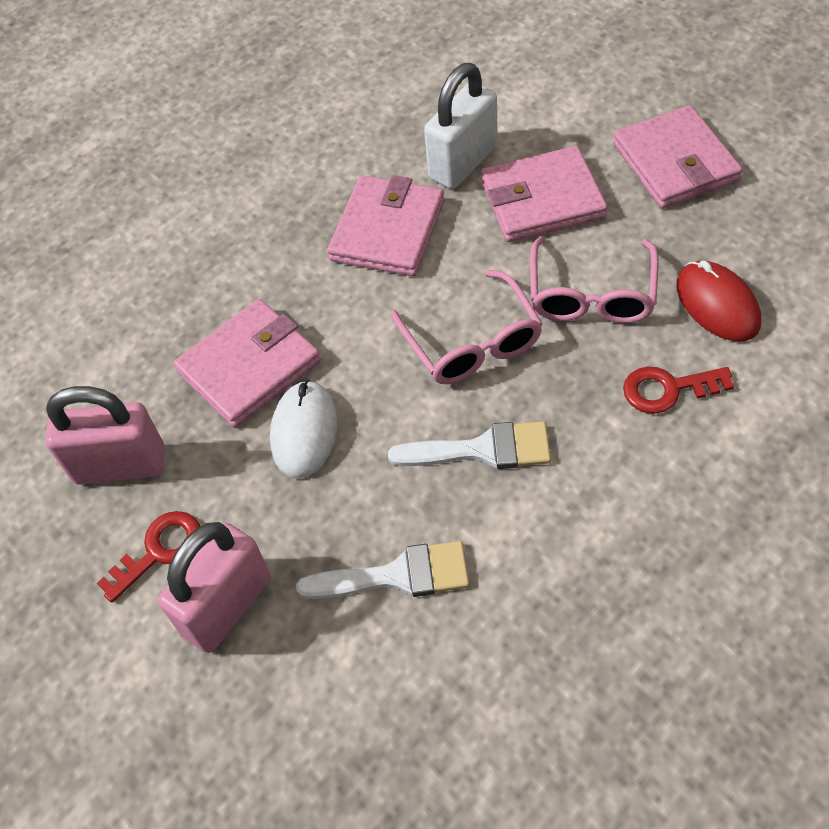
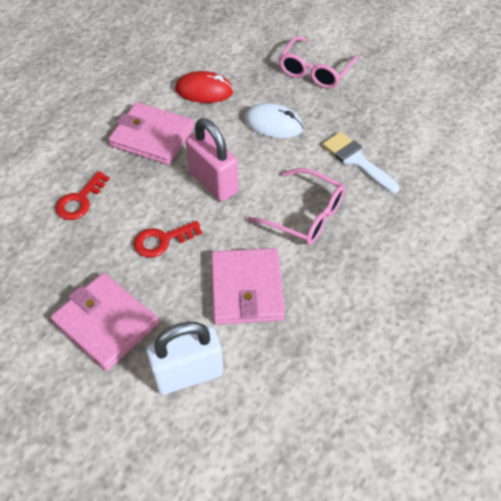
pink padlock: 2 -> 1
pink wallet: 4 -> 3
white brush: 2 -> 1

